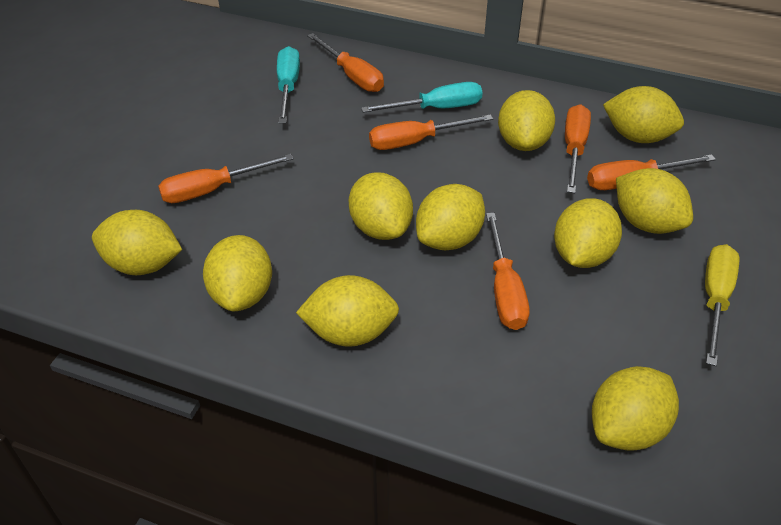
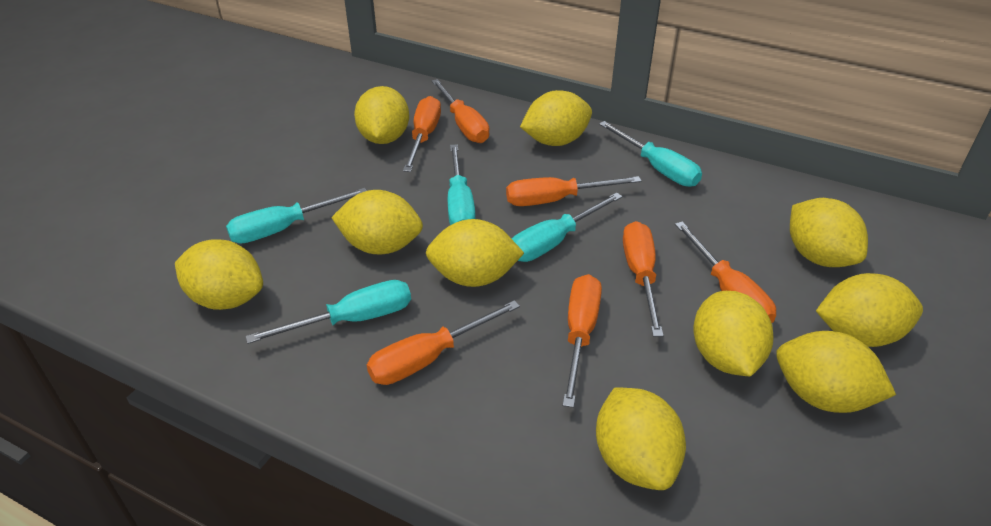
orange screwdriver: 6 -> 7
turquoise screwdriver: 2 -> 5
yellow screwdriver: 1 -> 0

